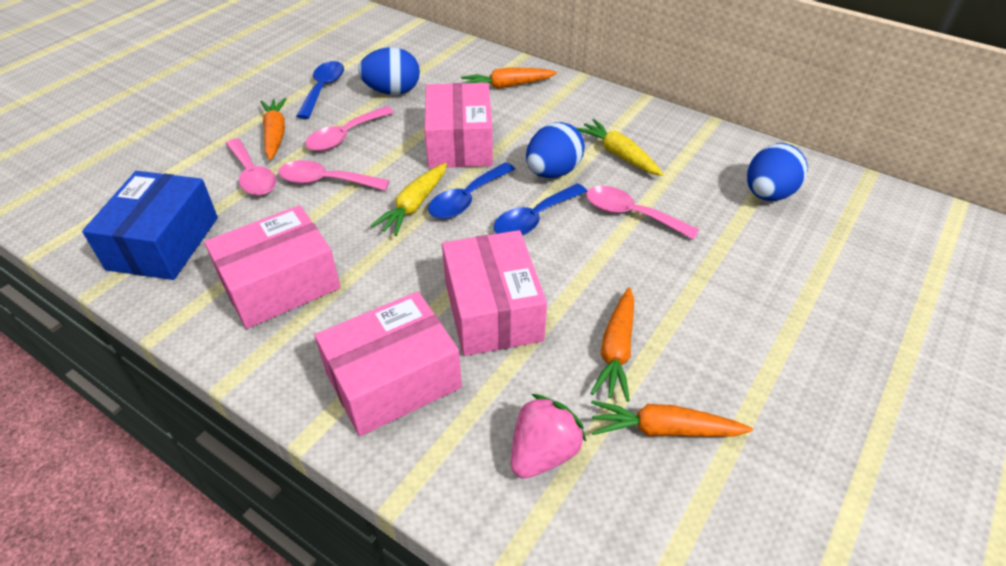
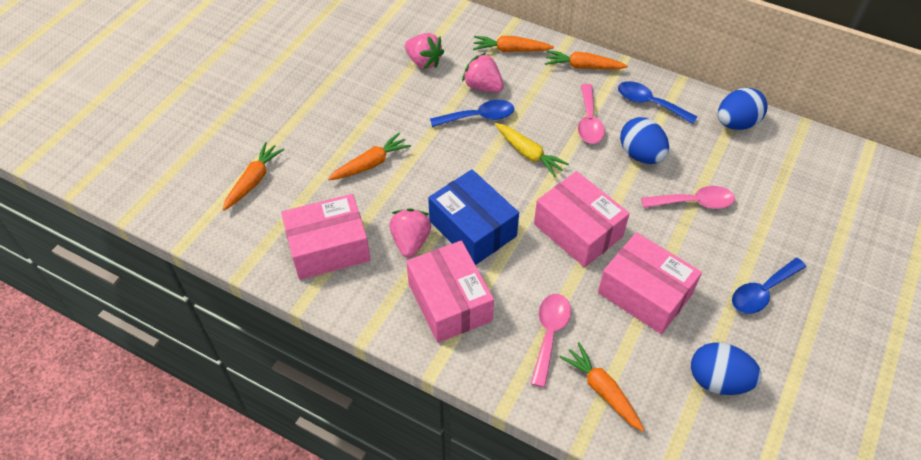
orange carrot: 4 -> 5
pink spoon: 4 -> 3
pink strawberry: 1 -> 3
yellow carrot: 2 -> 1

